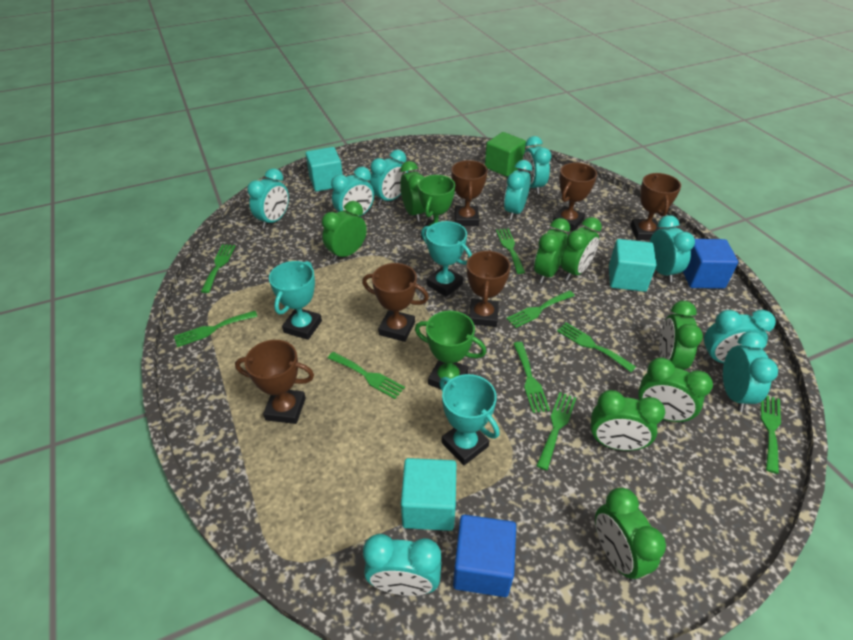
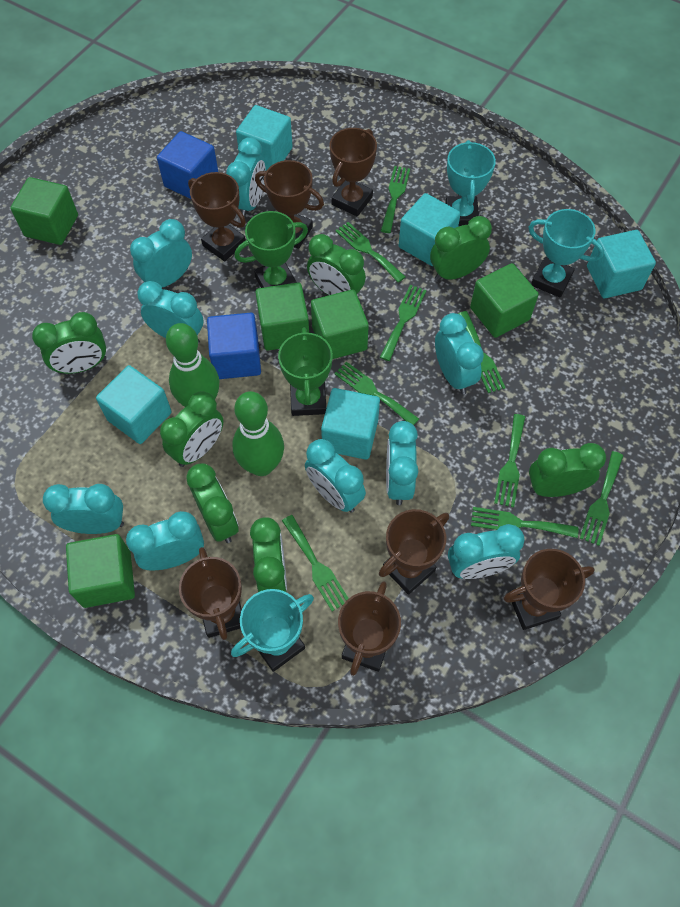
brown trophy: 6 -> 7
green bowling pin: 0 -> 2
green clock: 8 -> 7
green cube: 1 -> 5
turquoise cube: 3 -> 5

